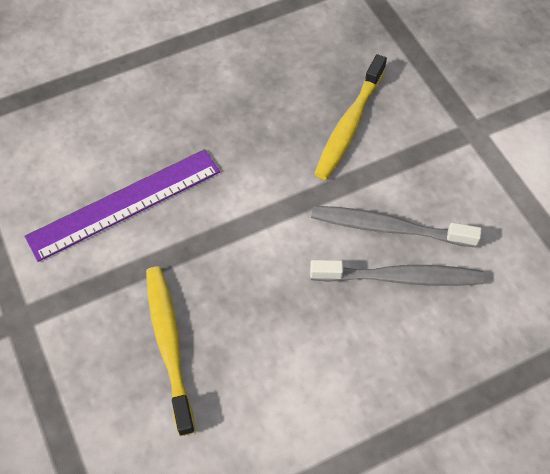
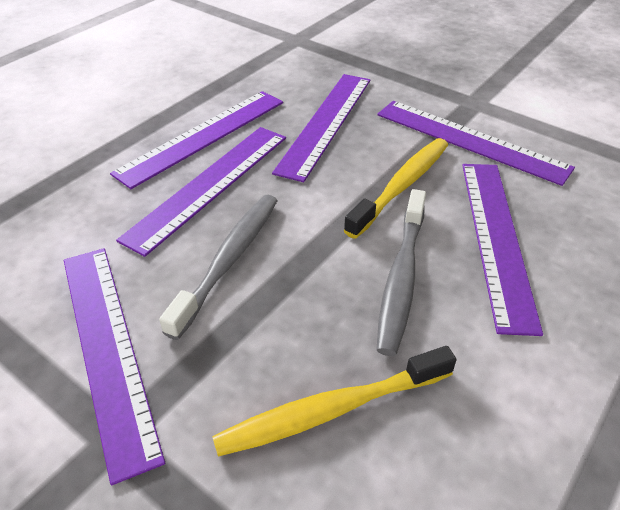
purple ruler: 1 -> 6

